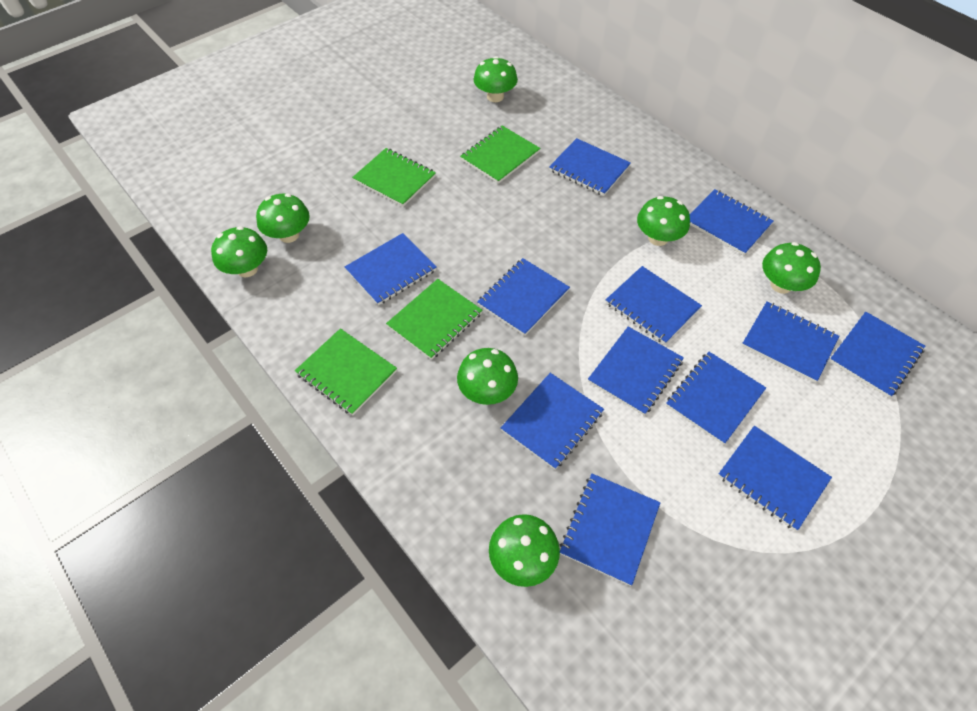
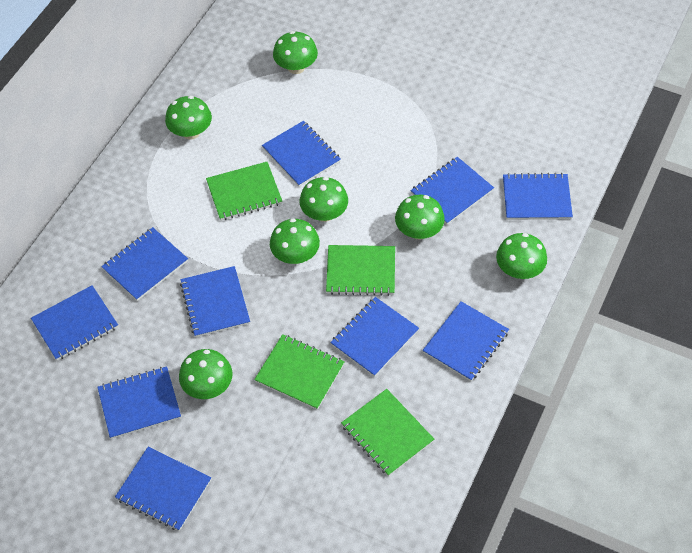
blue notebook: 12 -> 10

